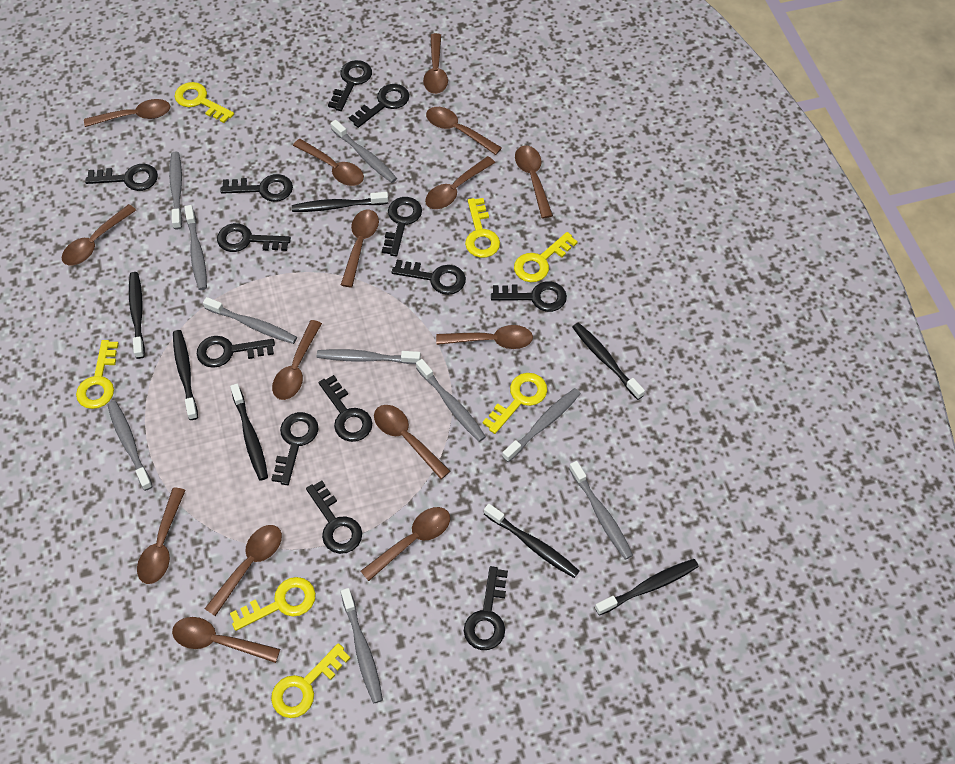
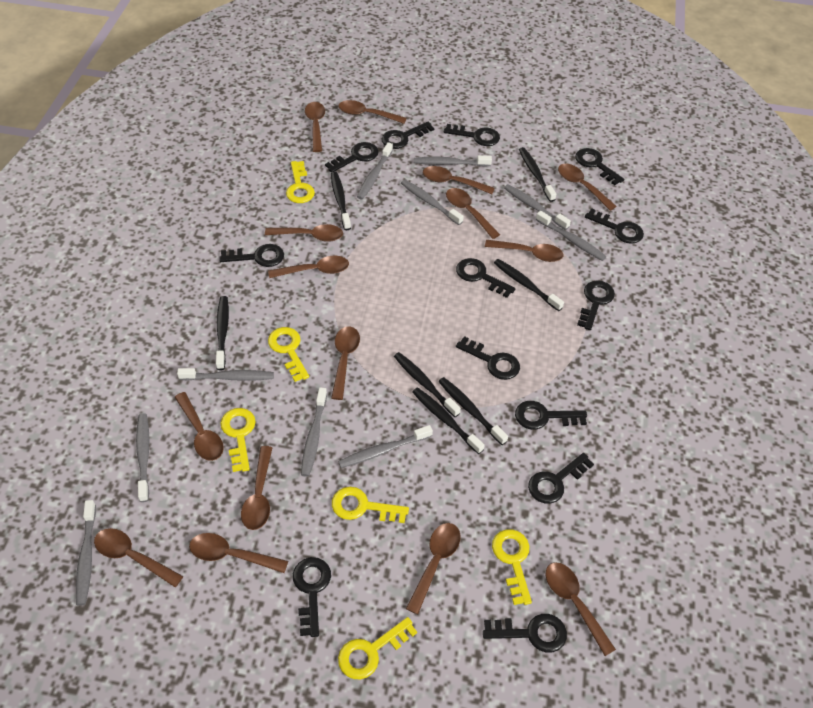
yellow key: 7 -> 6

